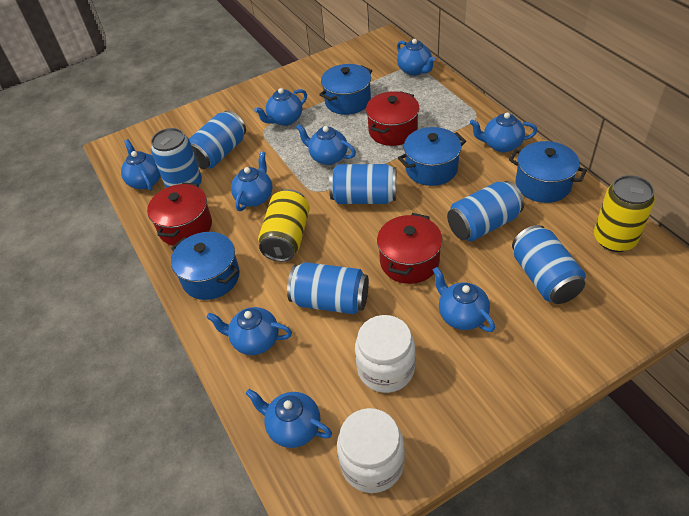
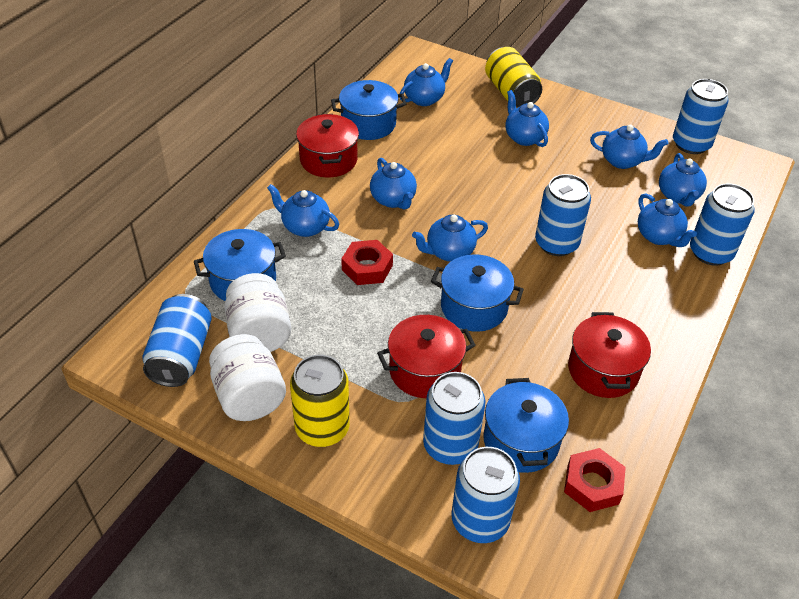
blue teapot: 9 -> 8
red nut: 0 -> 2

